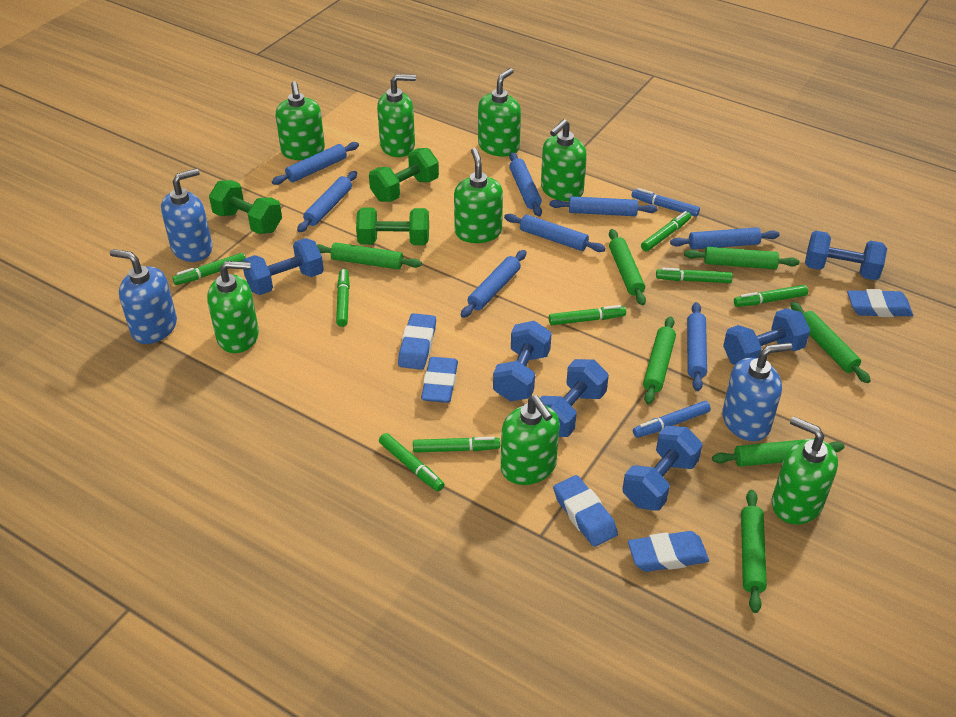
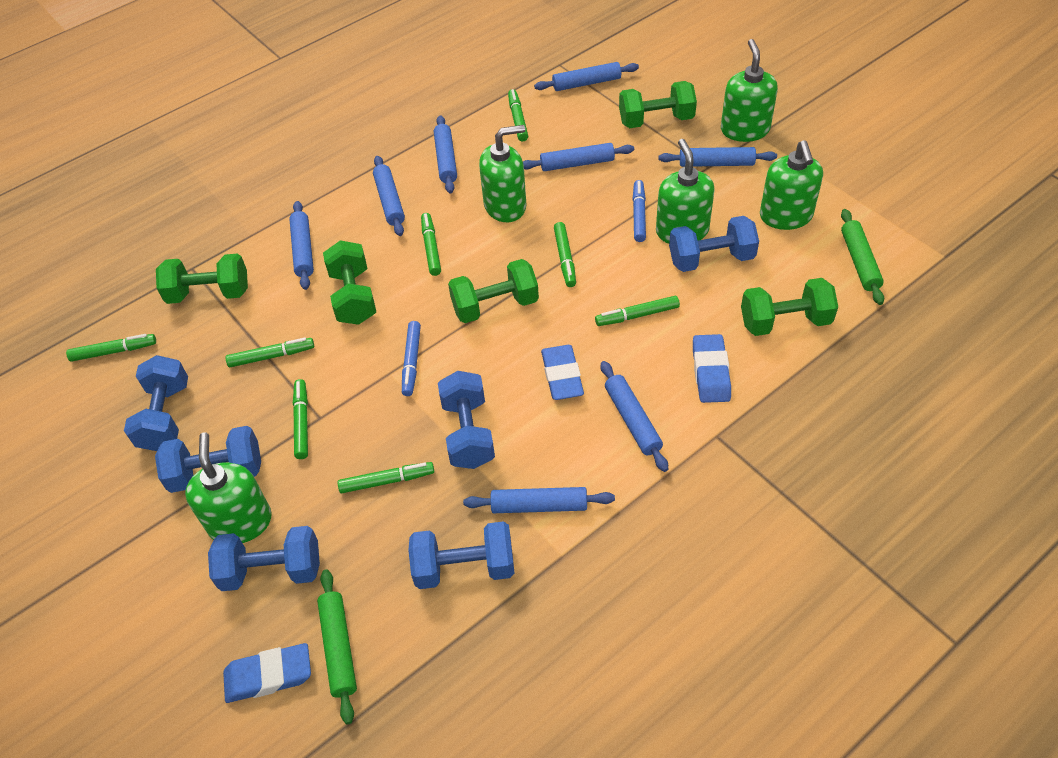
blue eraser: 5 -> 3
blue soap dispenser: 3 -> 0
green dumbbell: 3 -> 5
green rolling pin: 7 -> 2
green soap dispenser: 8 -> 5

